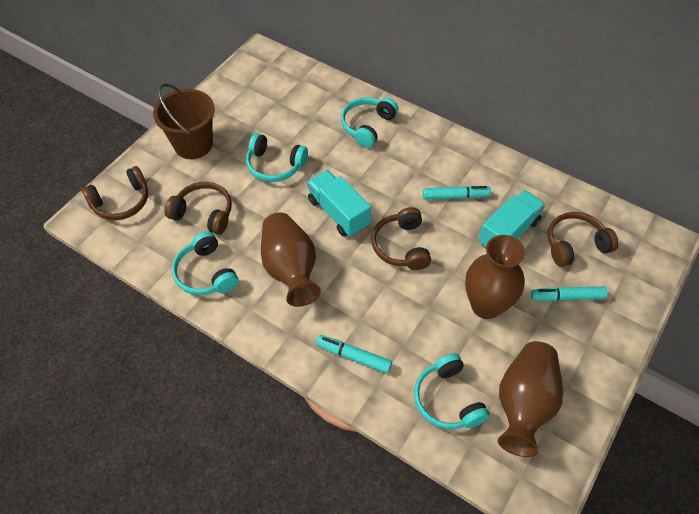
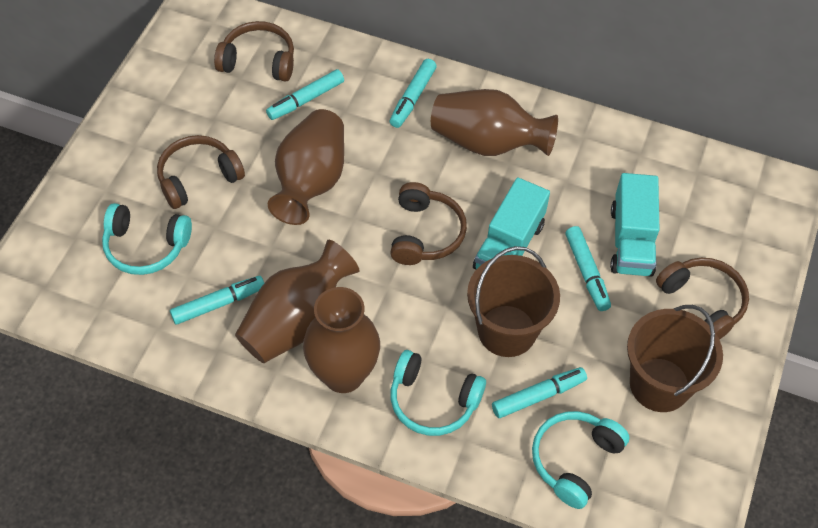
brown bucket: 1 -> 2
brown vase: 3 -> 4
turquoise headphones: 4 -> 3
turquoise marker: 3 -> 5

